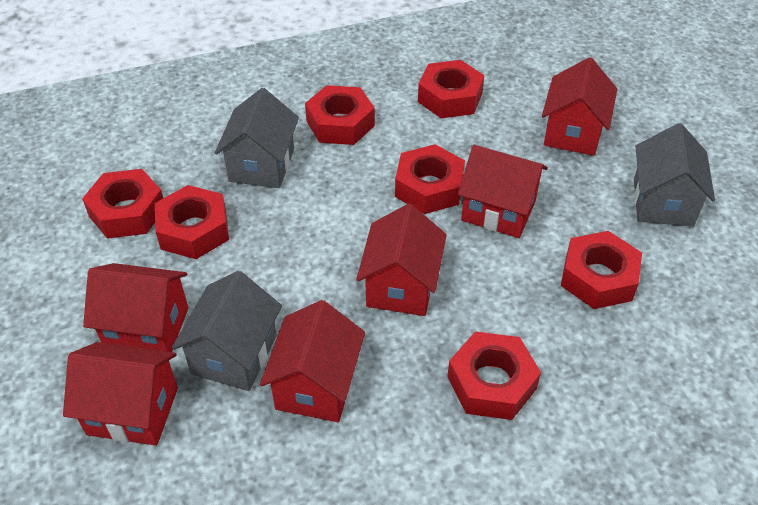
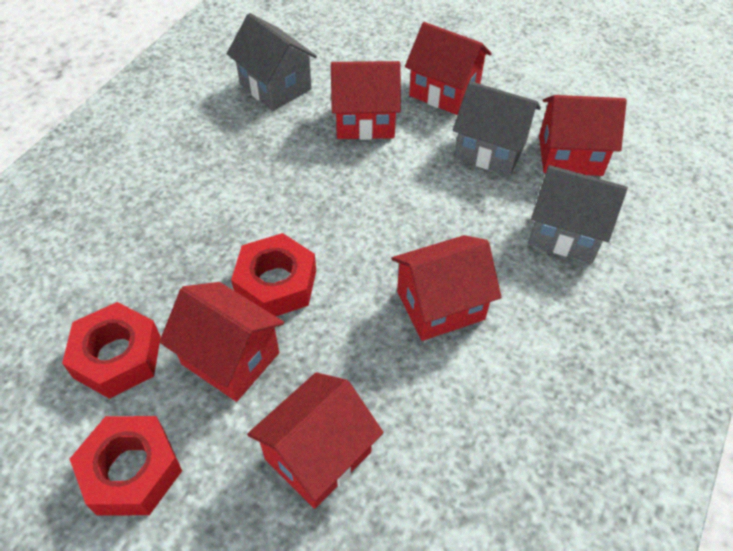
red nut: 7 -> 3

